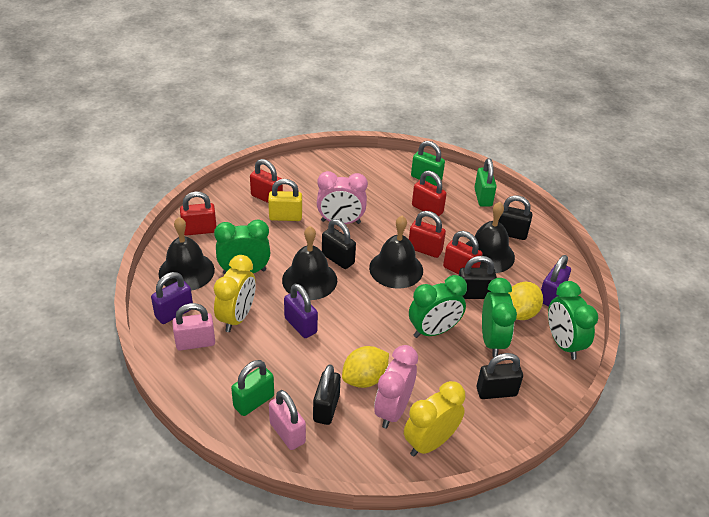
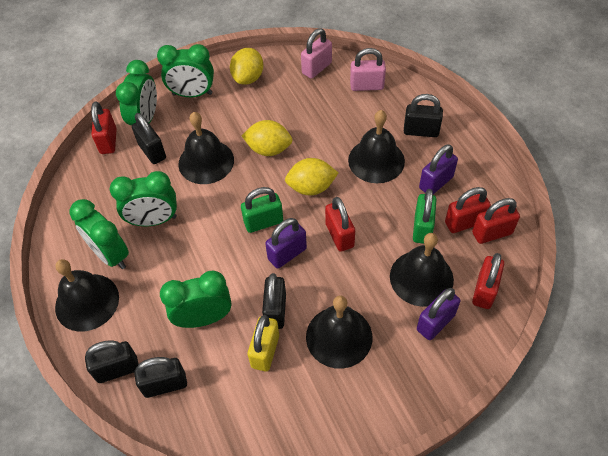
black bell: 4 -> 5
green clock: 4 -> 5
green padlock: 3 -> 2
pink clock: 2 -> 0
yellow clock: 2 -> 0
yellow lemon: 2 -> 3

